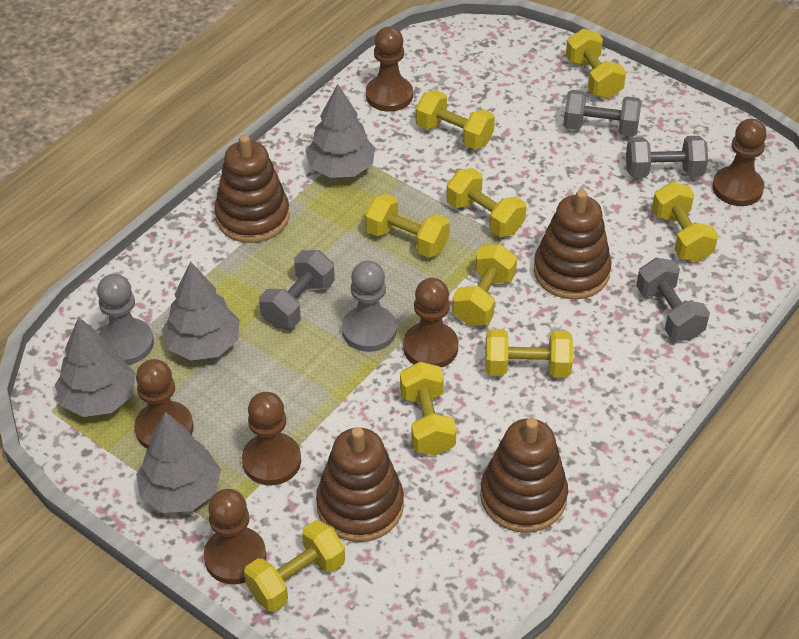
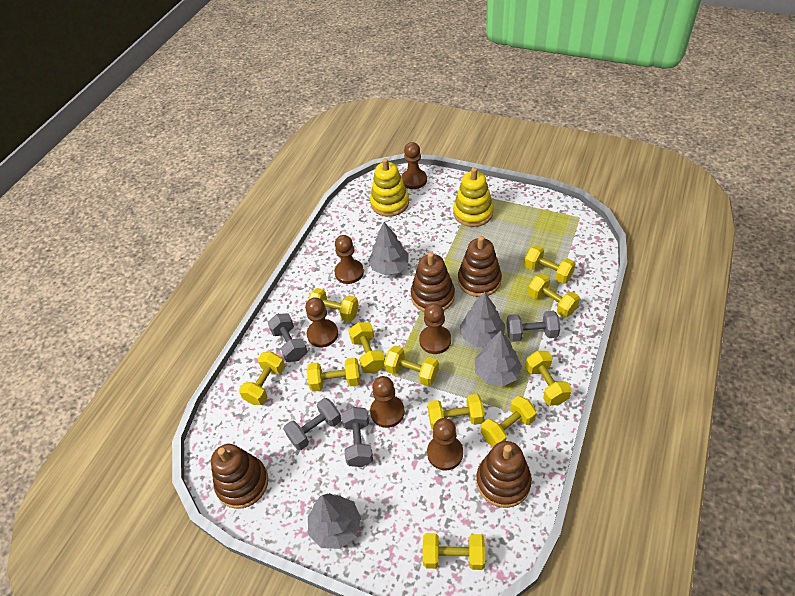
grey pawn: 2 -> 0
yellow dumbbell: 9 -> 11
yellow stacking toy: 0 -> 2

